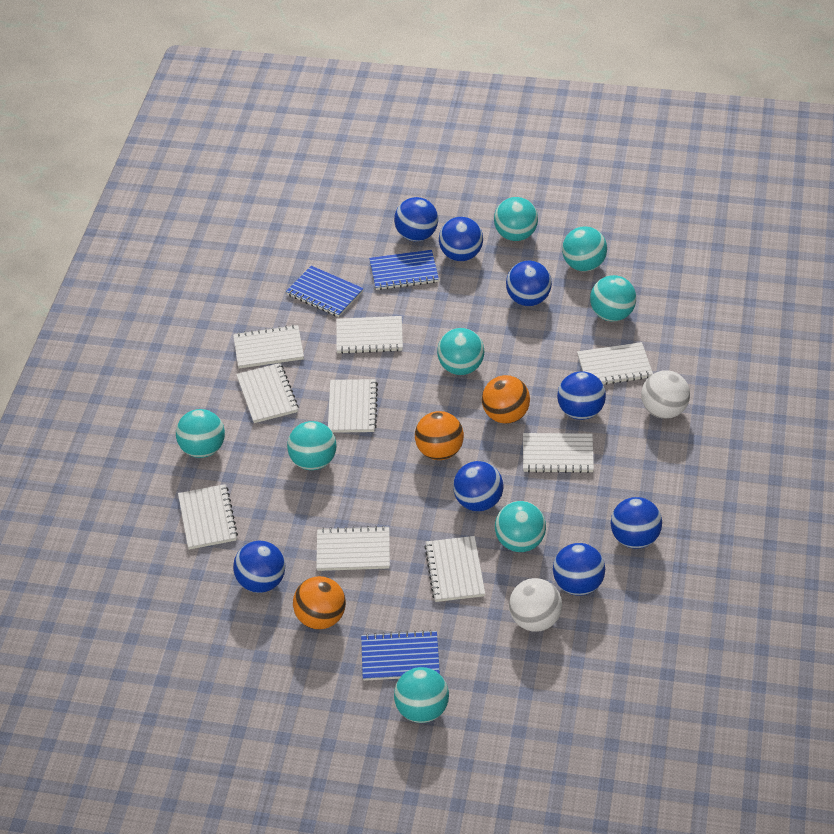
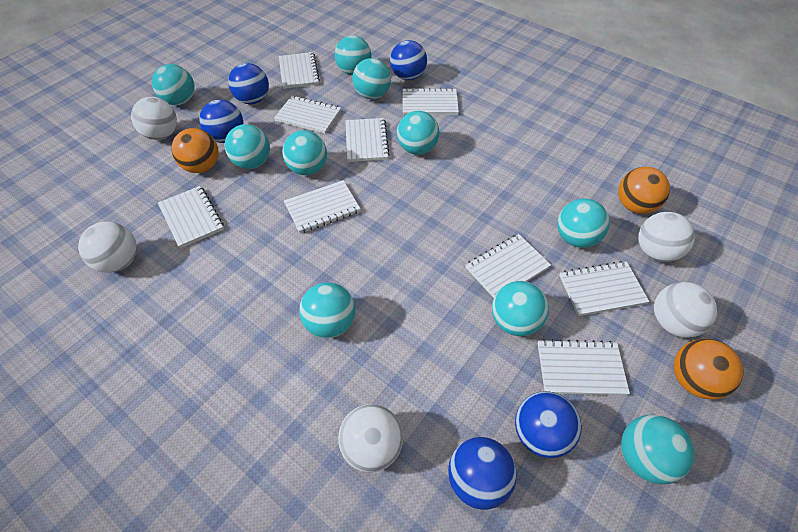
blue ball: 8 -> 5
blue notebook: 3 -> 0
turquoise ball: 8 -> 10
white ball: 2 -> 5

